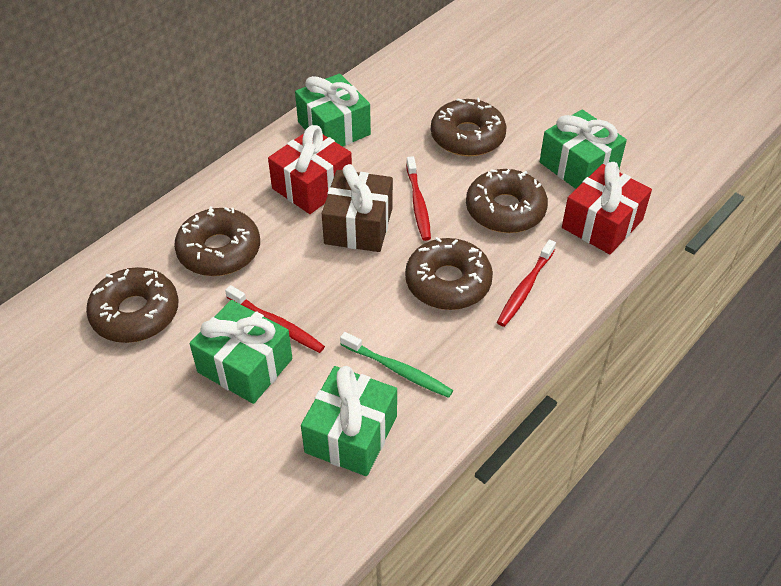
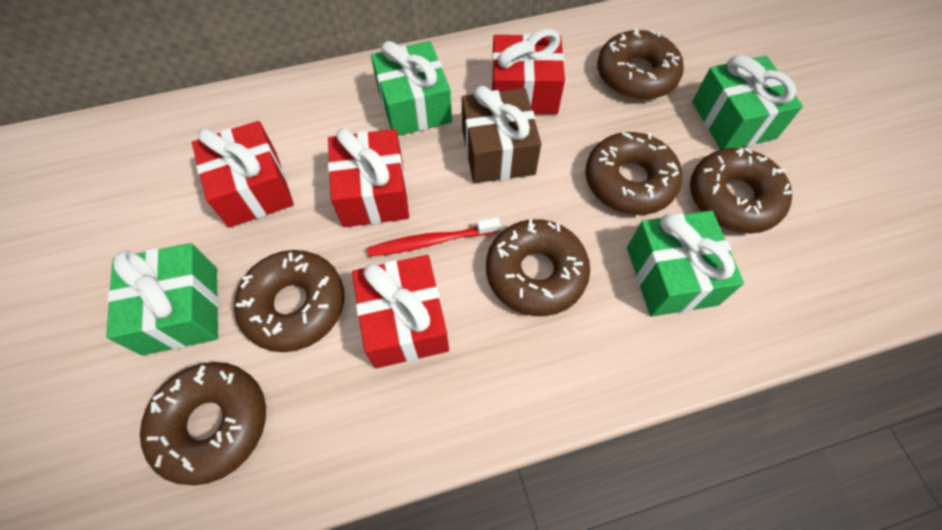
brown donut: 5 -> 6
green toothbrush: 1 -> 0
red gift: 2 -> 4
red toothbrush: 3 -> 1

